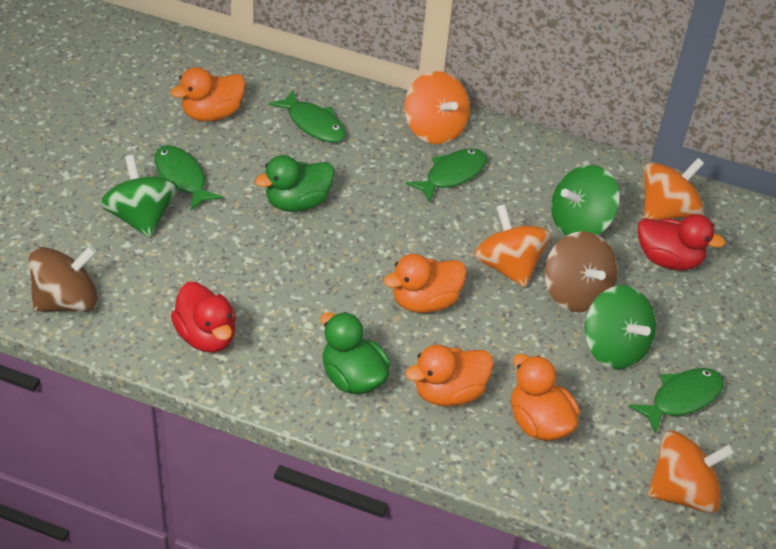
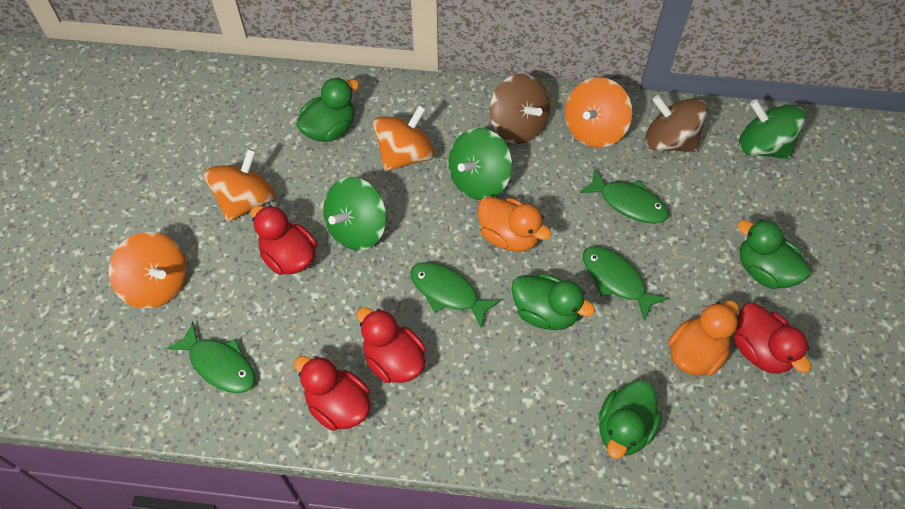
green duck: 2 -> 4
orange duck: 4 -> 2
red duck: 2 -> 4

